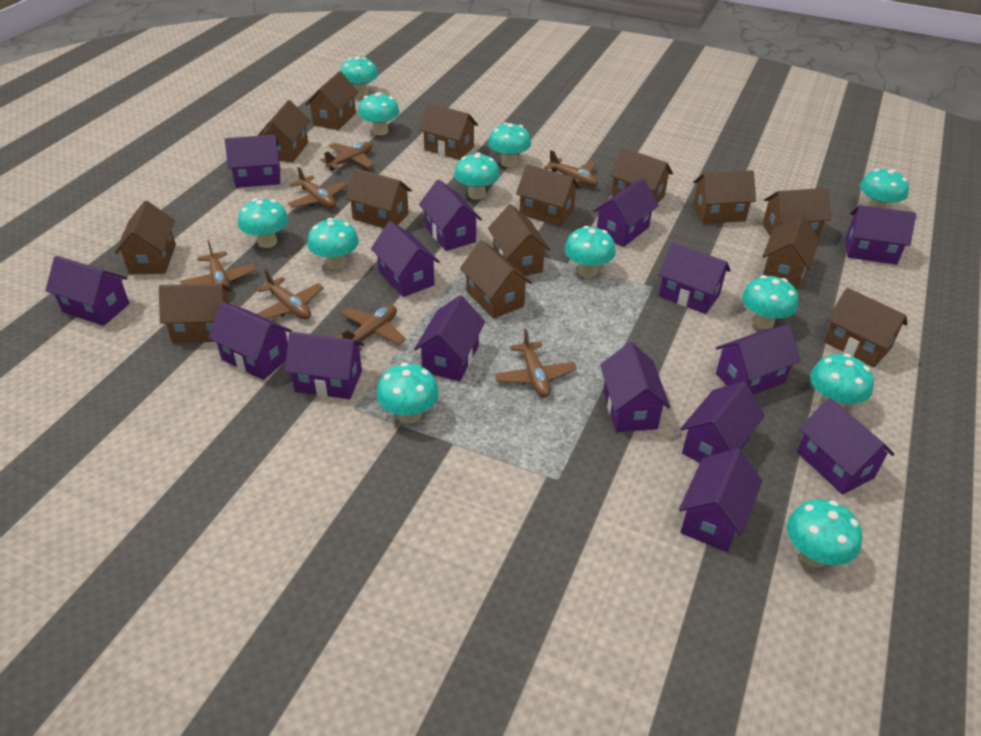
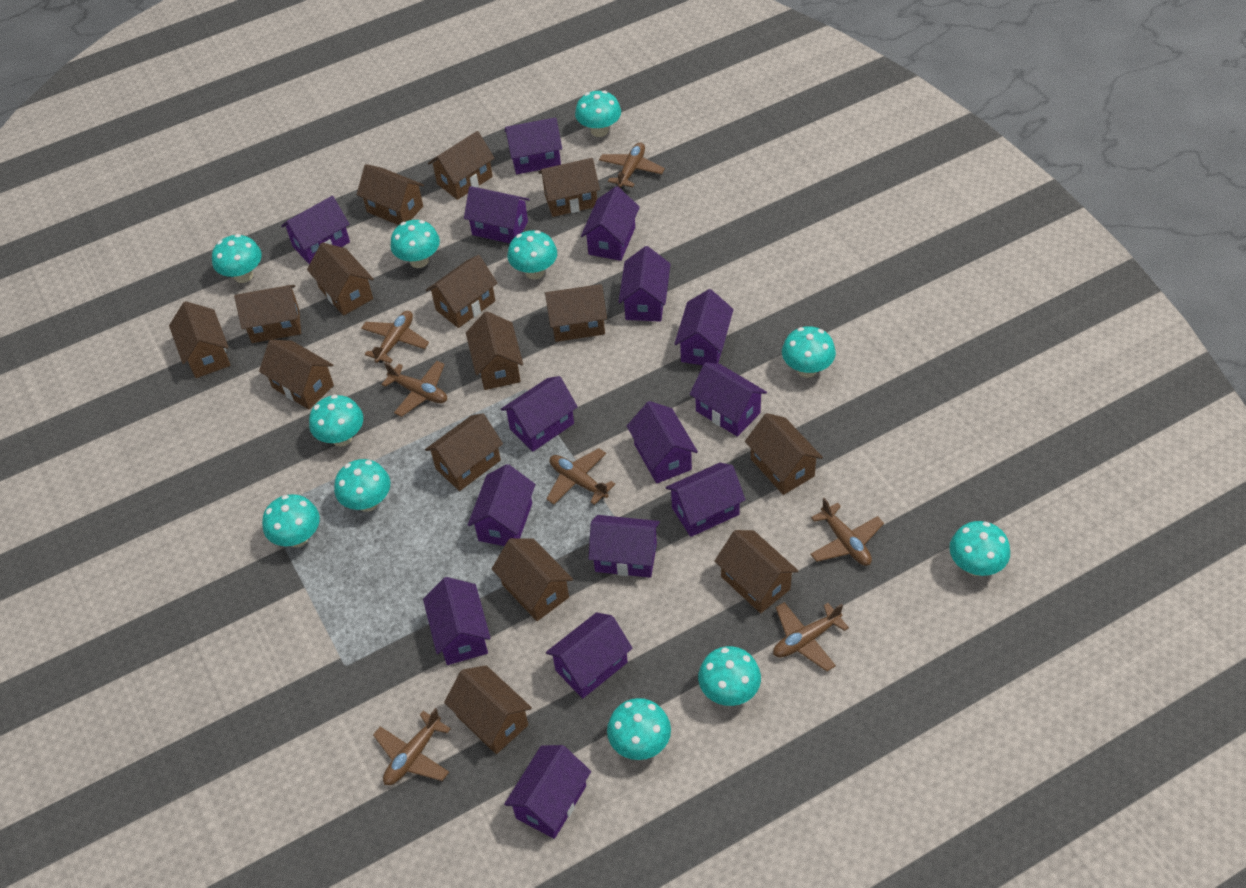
brown house: 14 -> 15
turquoise mushroom: 12 -> 11

